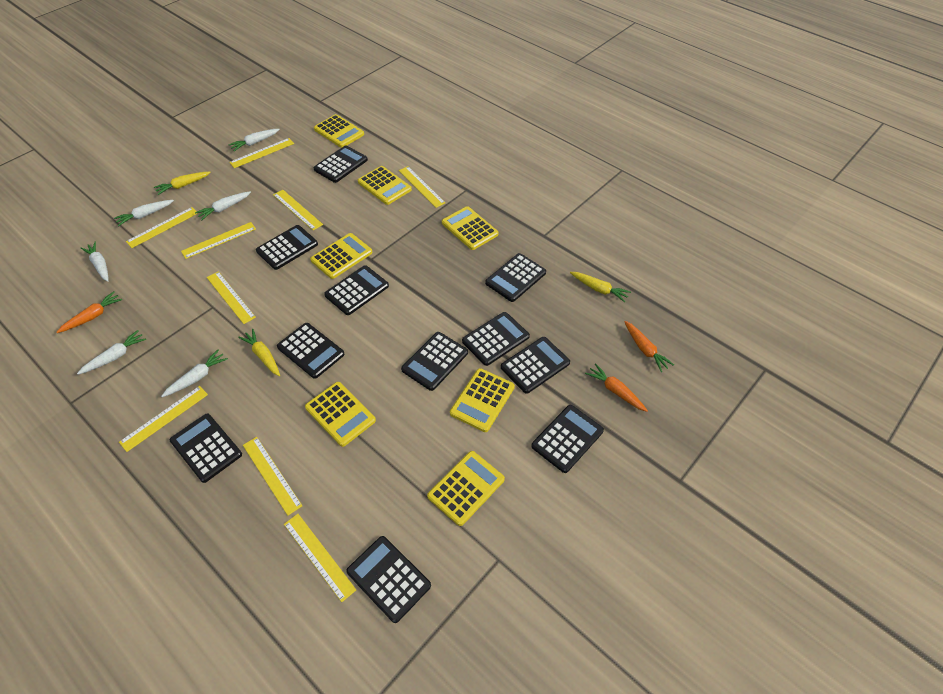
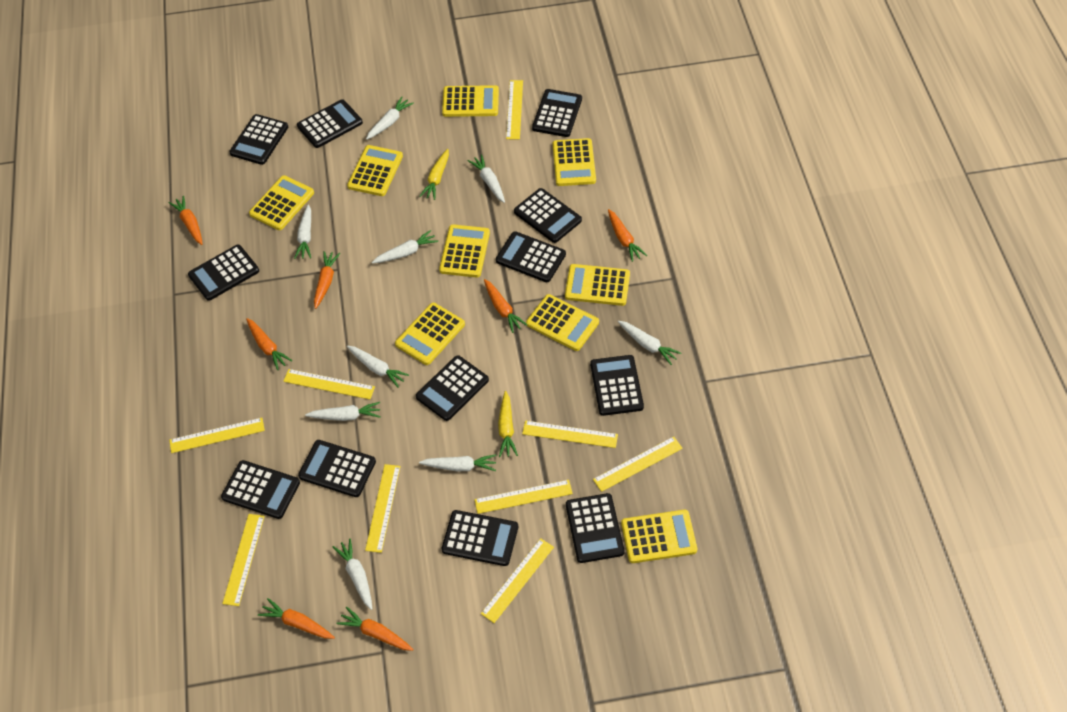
black calculator: 11 -> 12
orange carrot: 3 -> 7
white carrot: 6 -> 9
yellow calculator: 7 -> 9
yellow carrot: 3 -> 2

